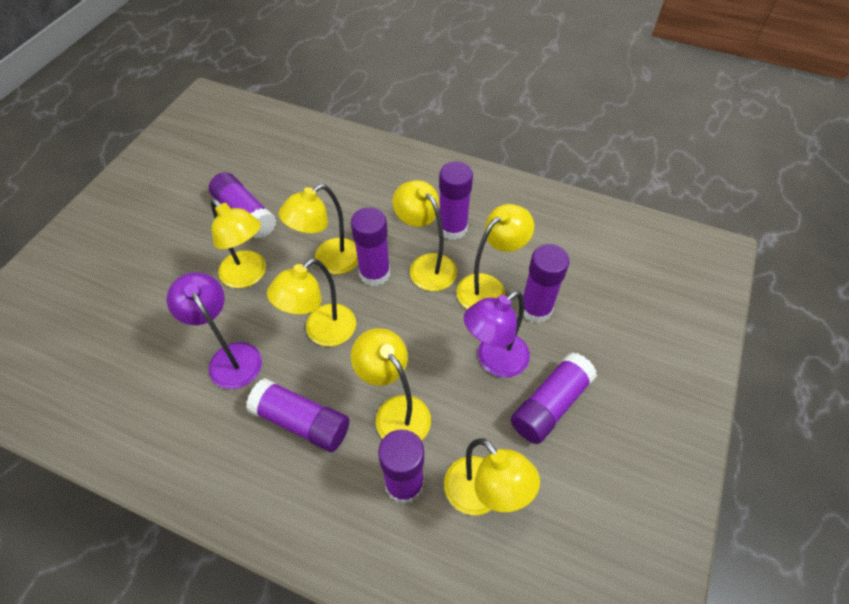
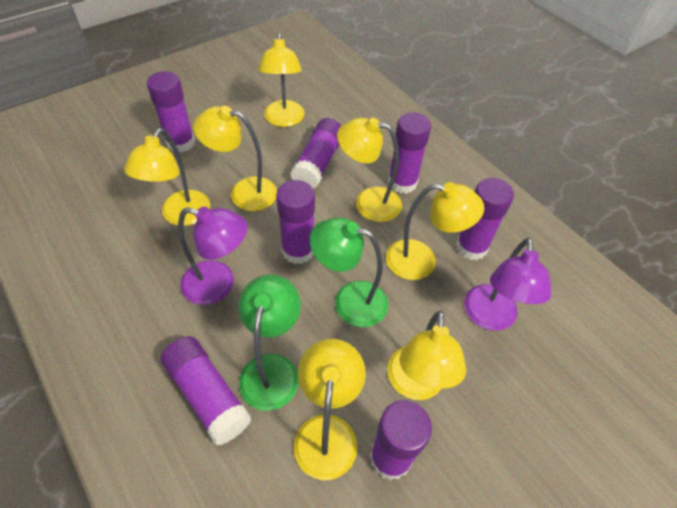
green lamp: 0 -> 2

